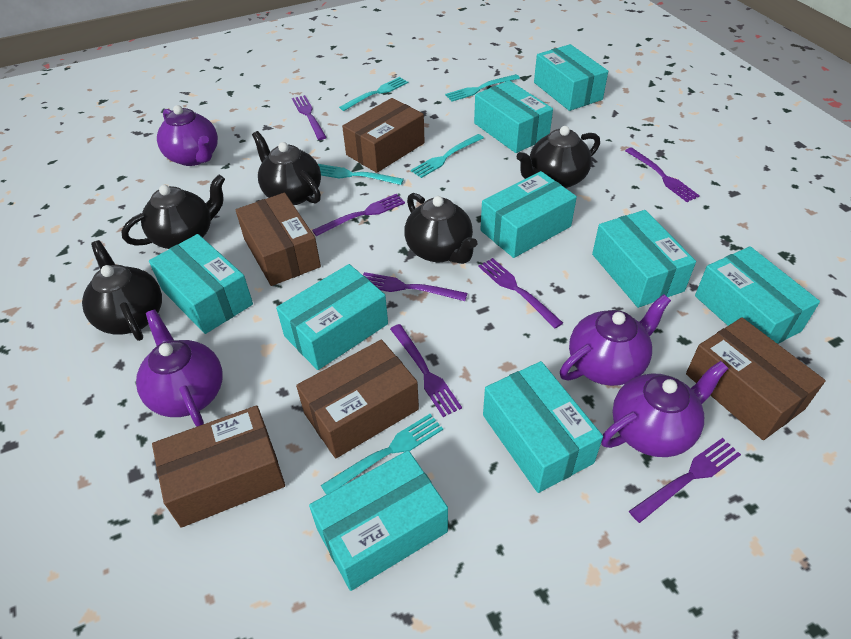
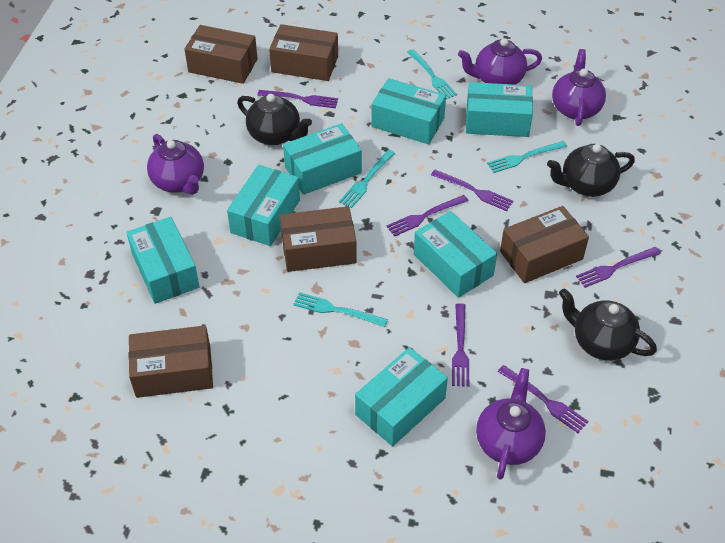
black teapot: 5 -> 3
purple fork: 7 -> 6
turquoise box: 9 -> 7
turquoise fork: 5 -> 4

